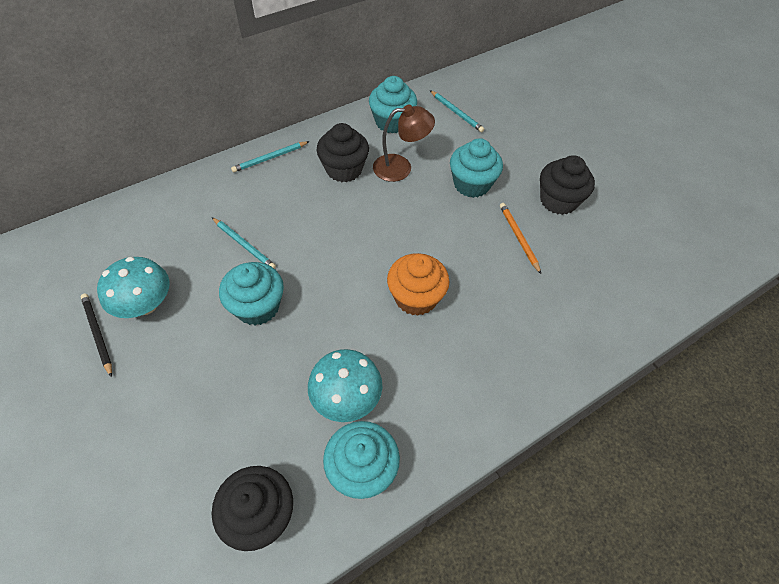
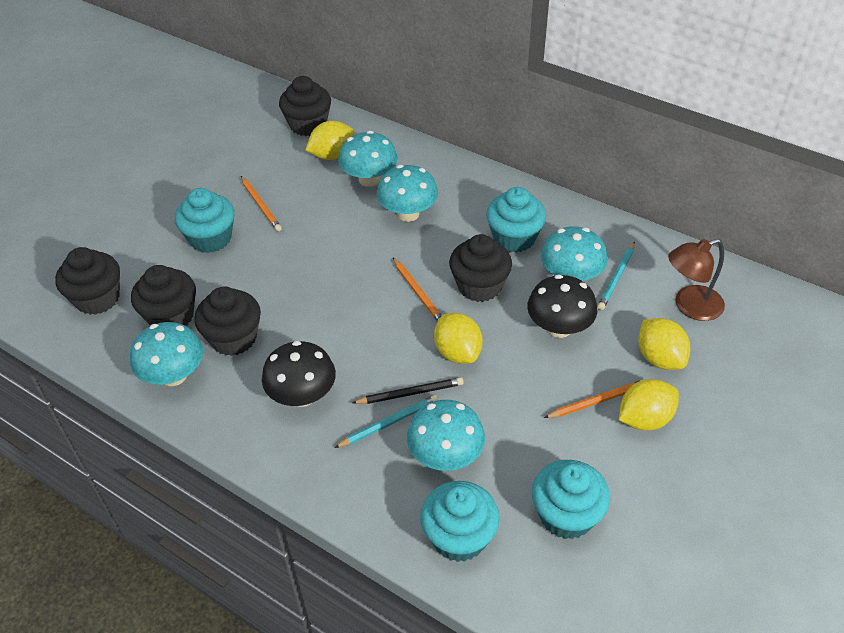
black cupcake: 3 -> 5
black mushroom: 0 -> 2
orange cupcake: 1 -> 0
orange pencil: 1 -> 3
turquoise mushroom: 2 -> 5
turquoise pencil: 3 -> 2
yellow lemon: 0 -> 4

